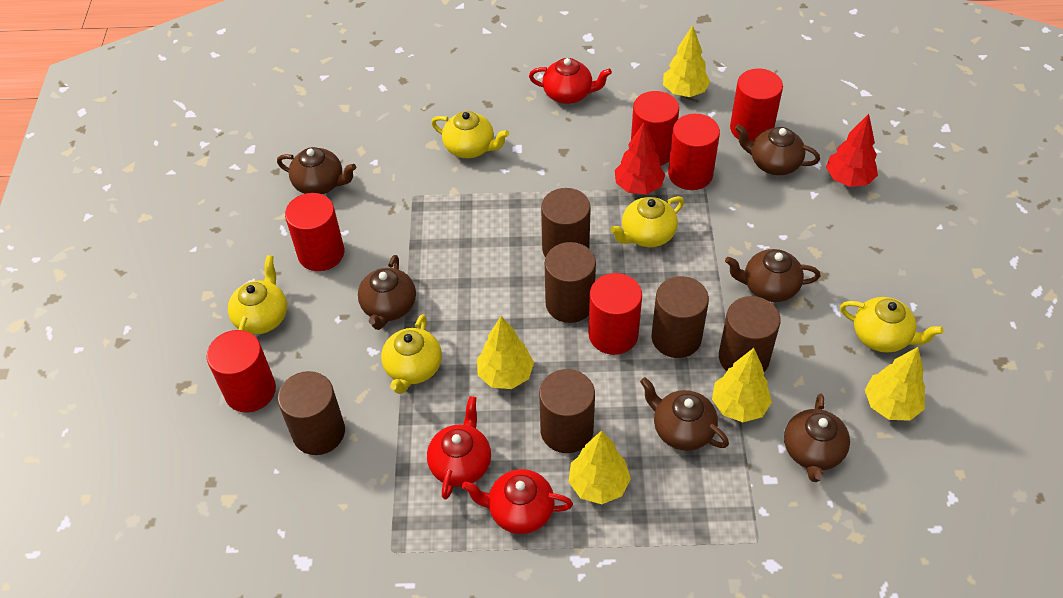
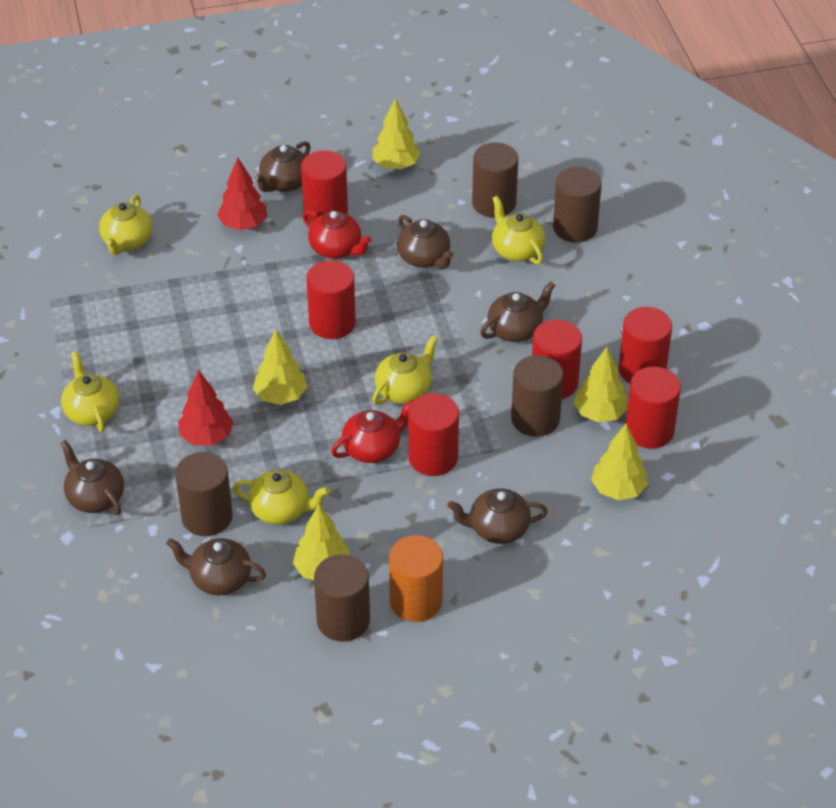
brown cylinder: 6 -> 5
orange cylinder: 0 -> 1
red teapot: 3 -> 2

